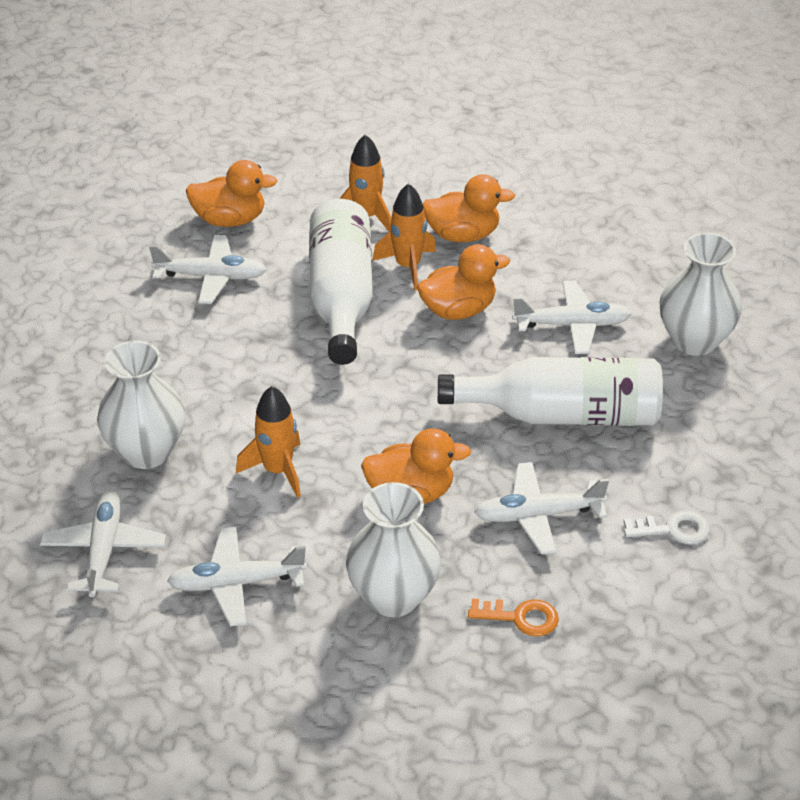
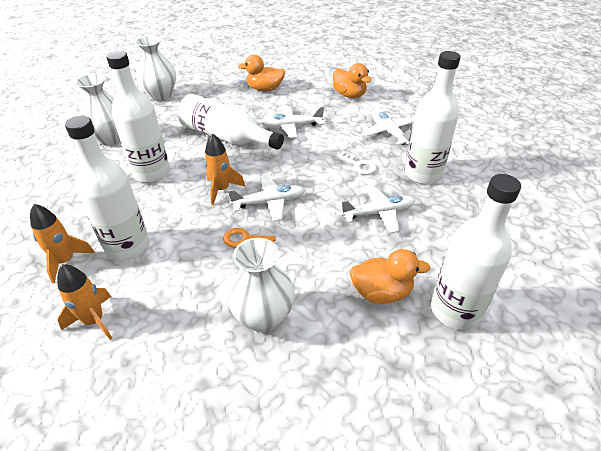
orange duck: 4 -> 3
white bottle: 2 -> 5
white plane: 5 -> 4

